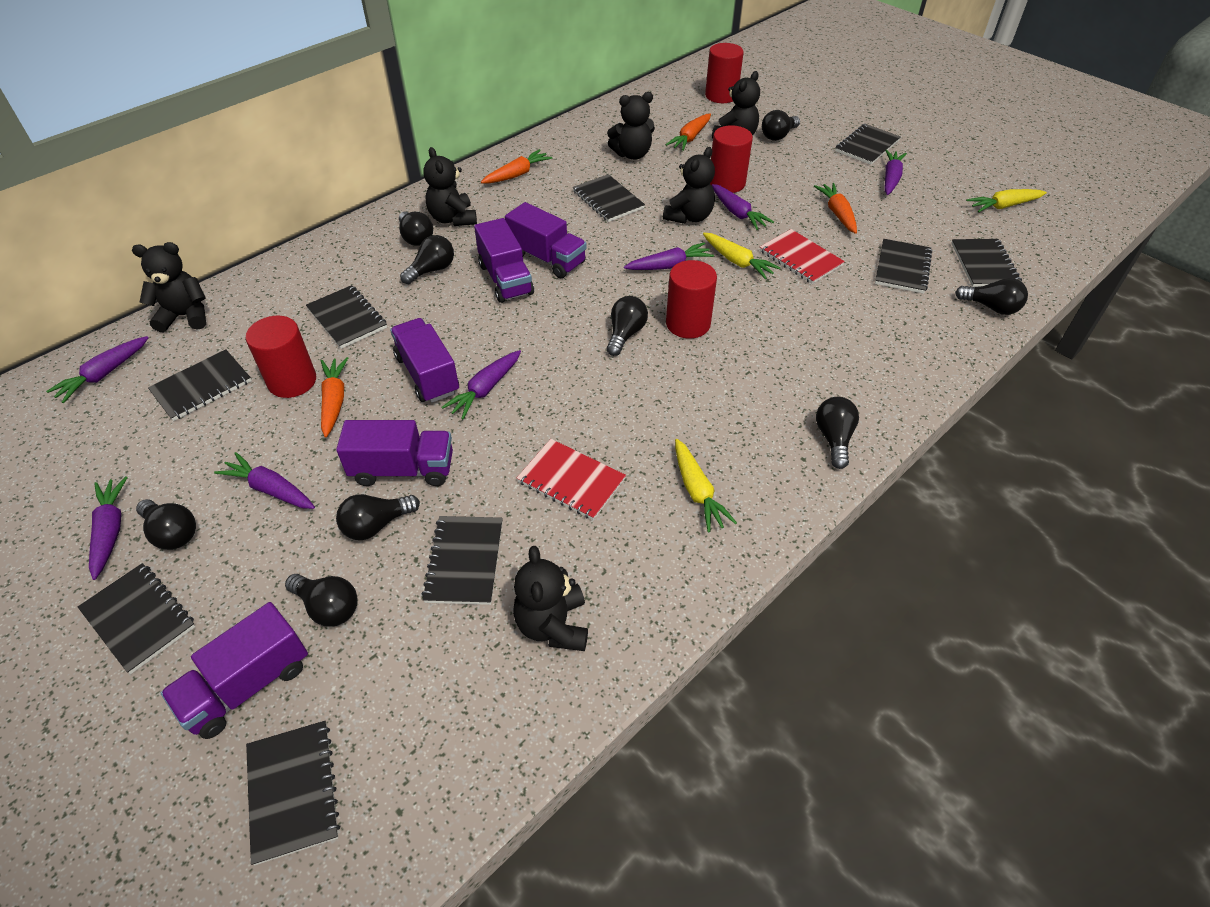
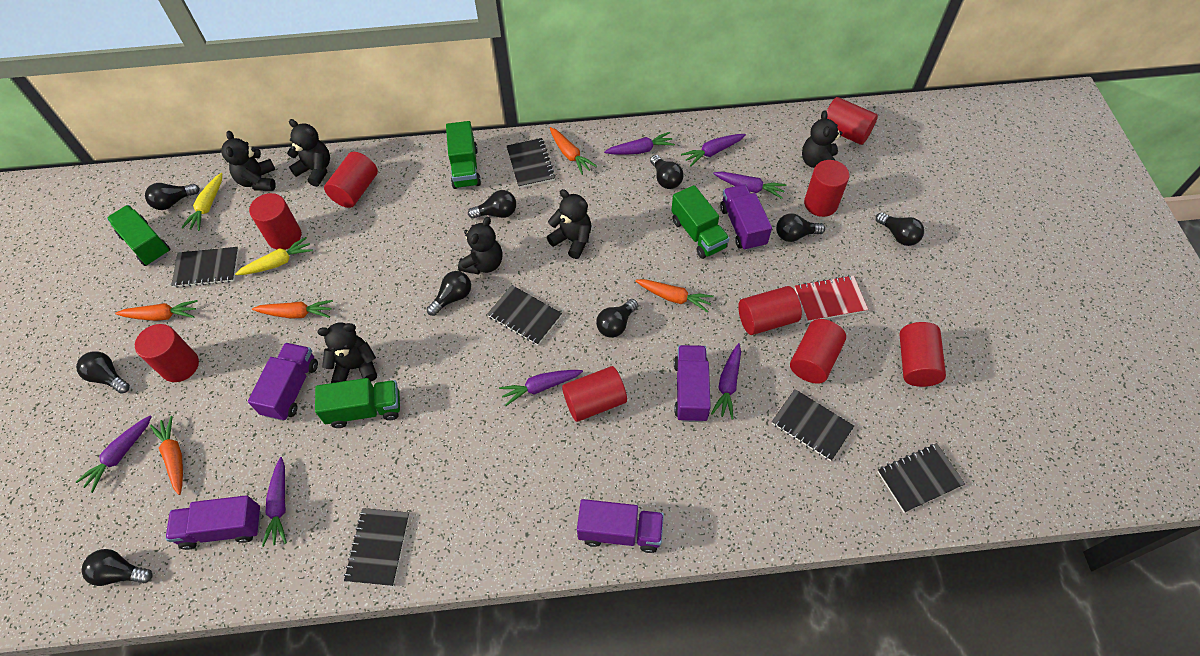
black notebook: 9 -> 6
green truck: 0 -> 4
orange carrot: 4 -> 5
red cylinder: 4 -> 9
red notebook: 2 -> 1
yellow carrot: 3 -> 2

